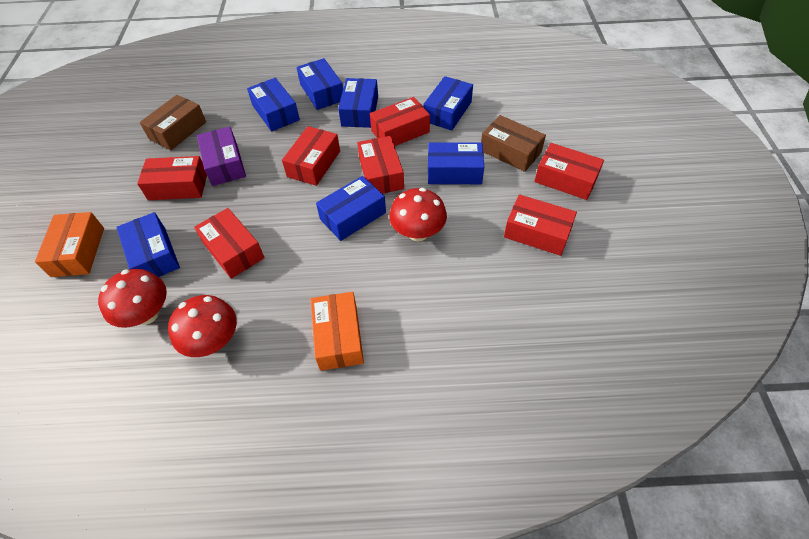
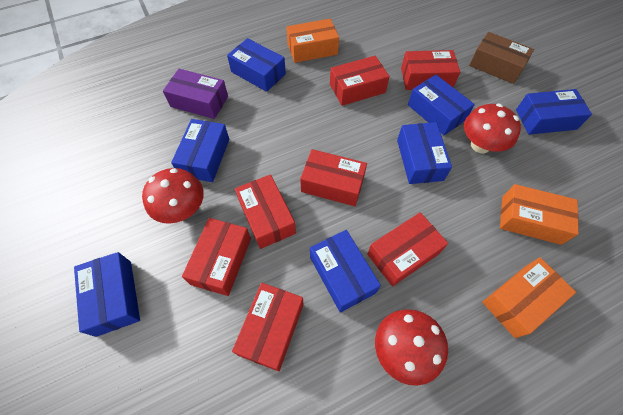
brown box: 2 -> 1
orange box: 2 -> 3

